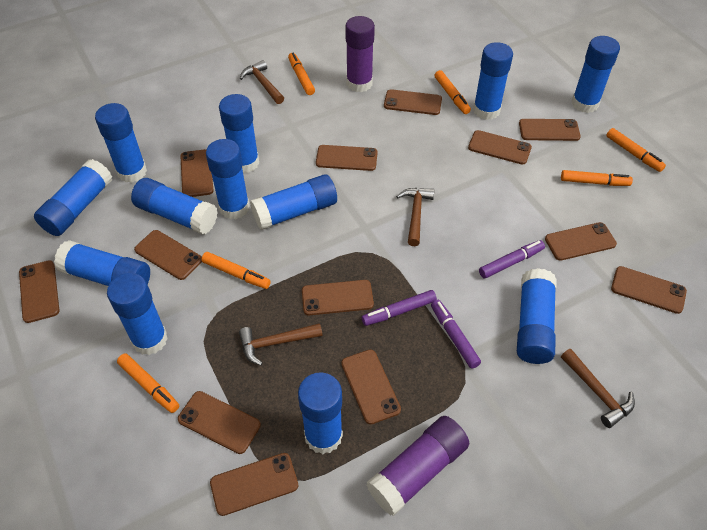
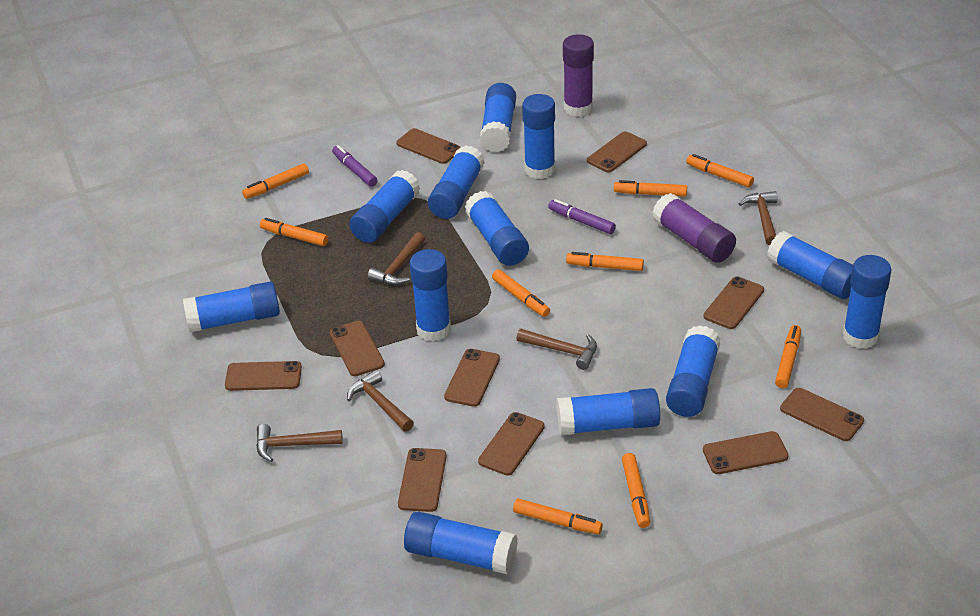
brown hammer: 4 -> 5
brown phone: 13 -> 10
orange marker: 6 -> 9
purple marker: 3 -> 2

